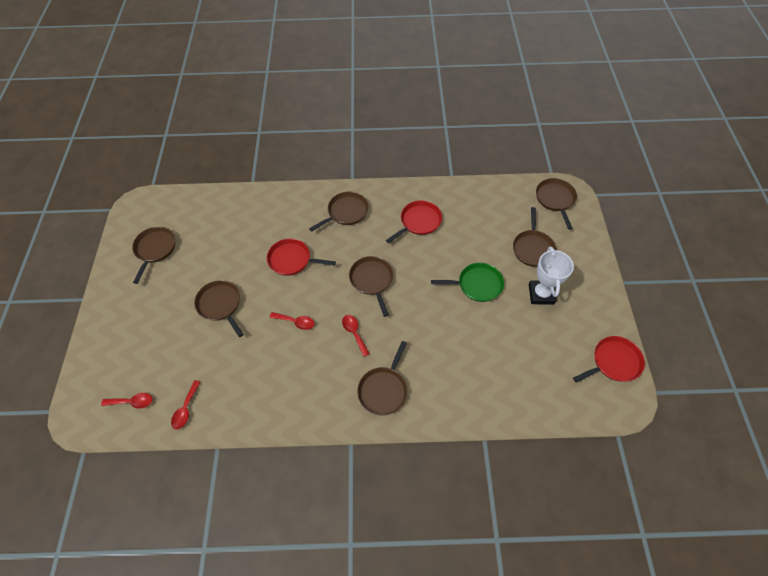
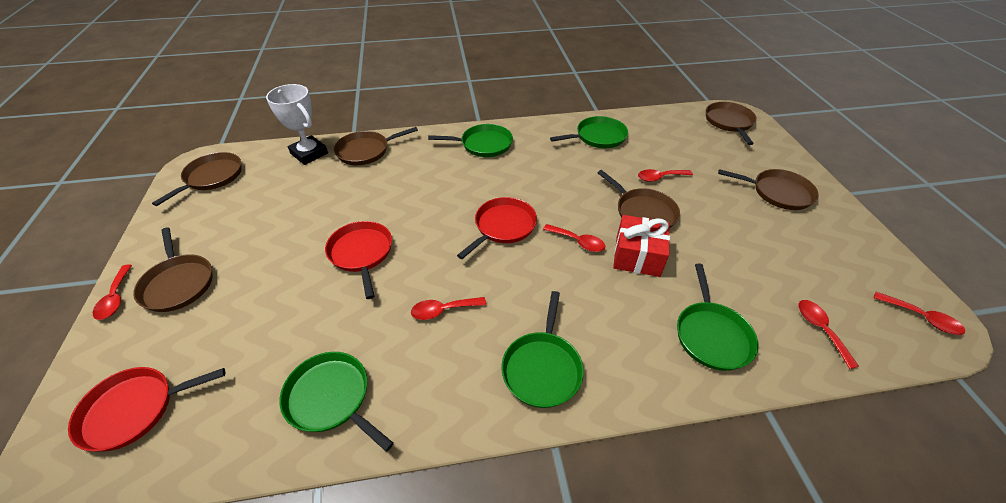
brown pan: 7 -> 6
green pan: 1 -> 5
red gift: 0 -> 1
red spoon: 4 -> 6

